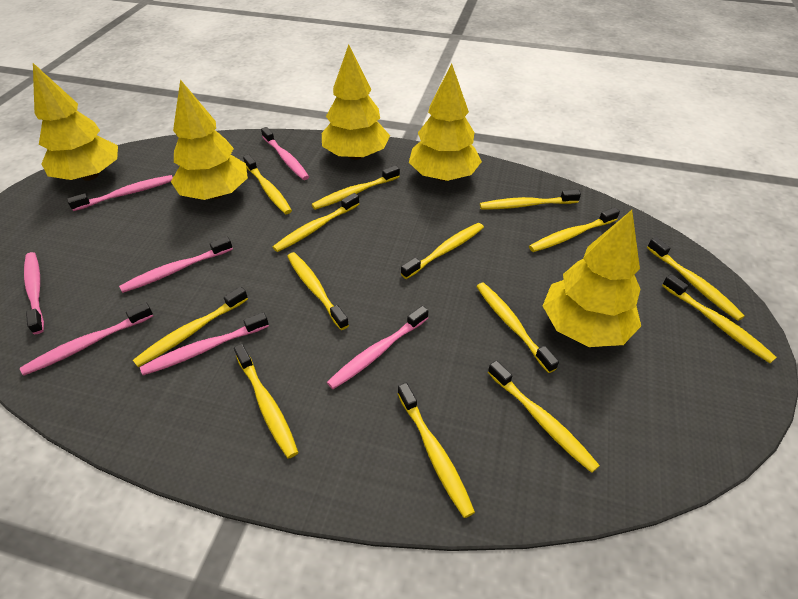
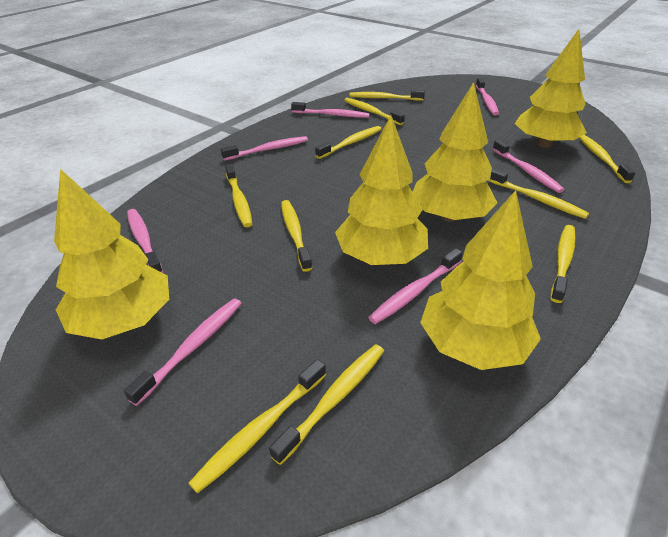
yellow toothbrush: 14 -> 10

